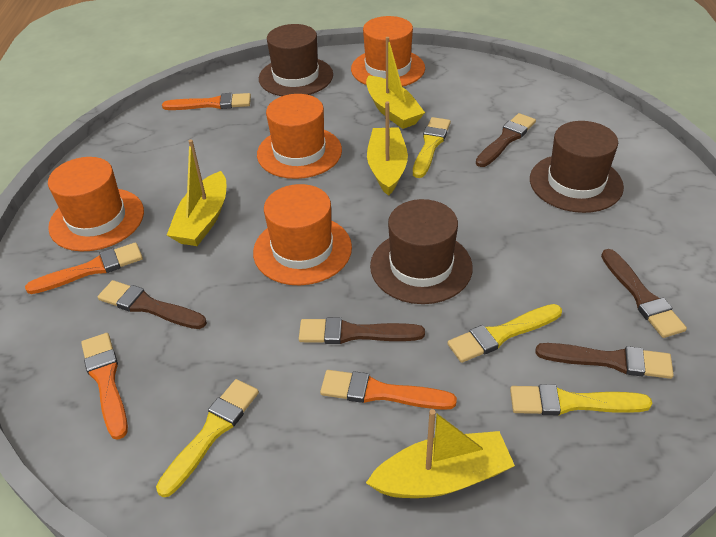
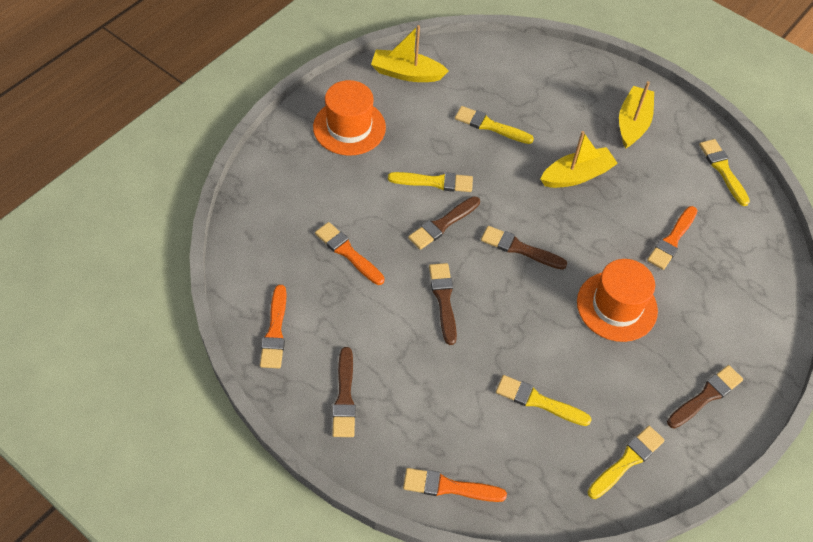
brown hat: 3 -> 0
orange hat: 4 -> 2
yellow boat: 4 -> 3
yellow brush: 4 -> 5

